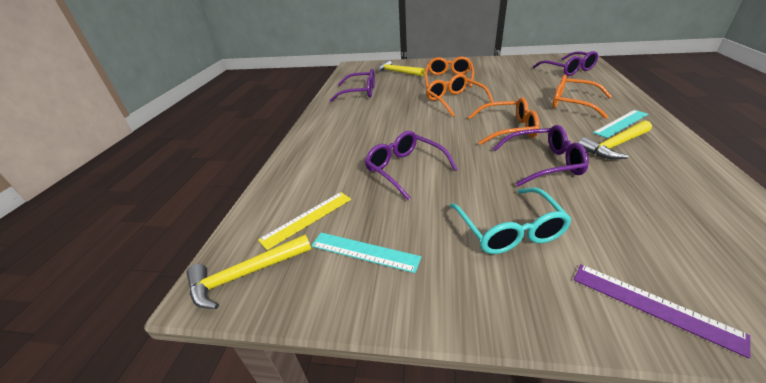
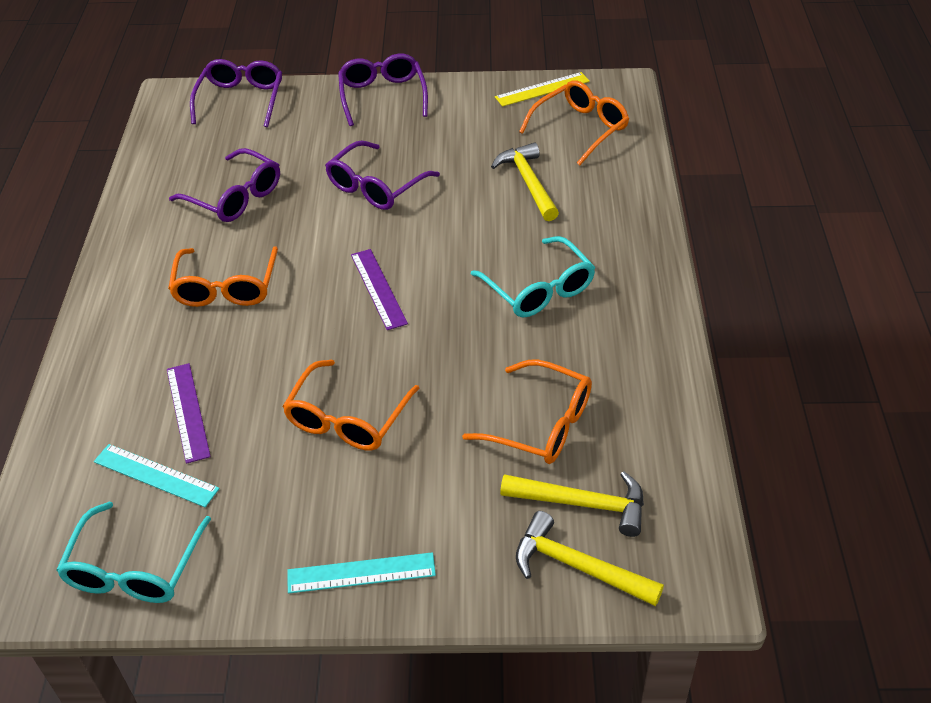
purple ruler: 1 -> 2
turquoise glasses: 1 -> 2

